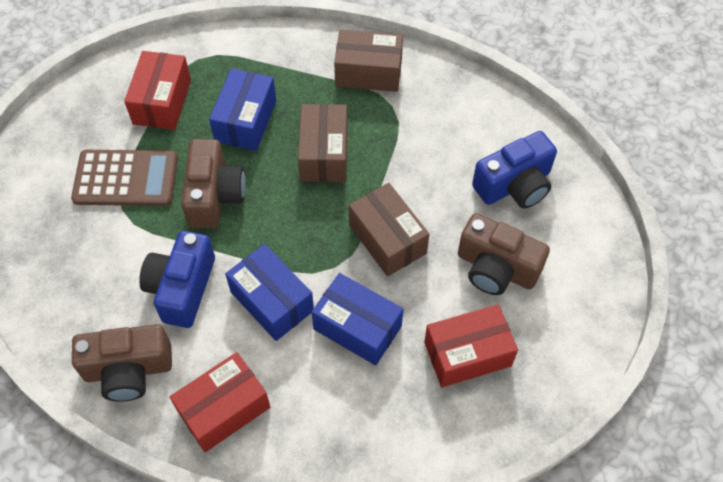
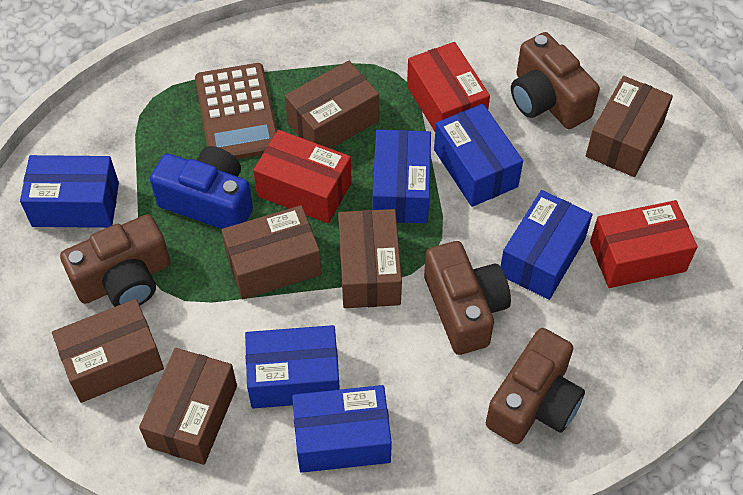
blue box: 3 -> 6
blue camera: 2 -> 1
brown box: 3 -> 6
brown camera: 3 -> 4

